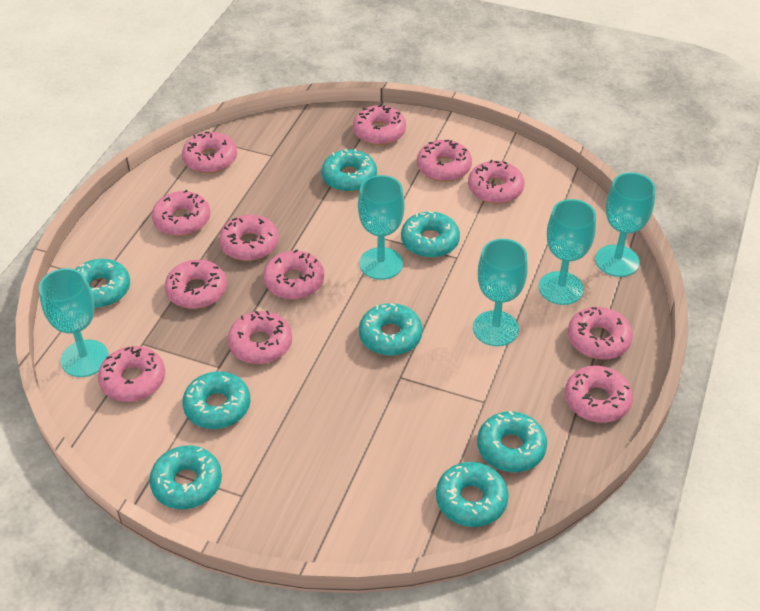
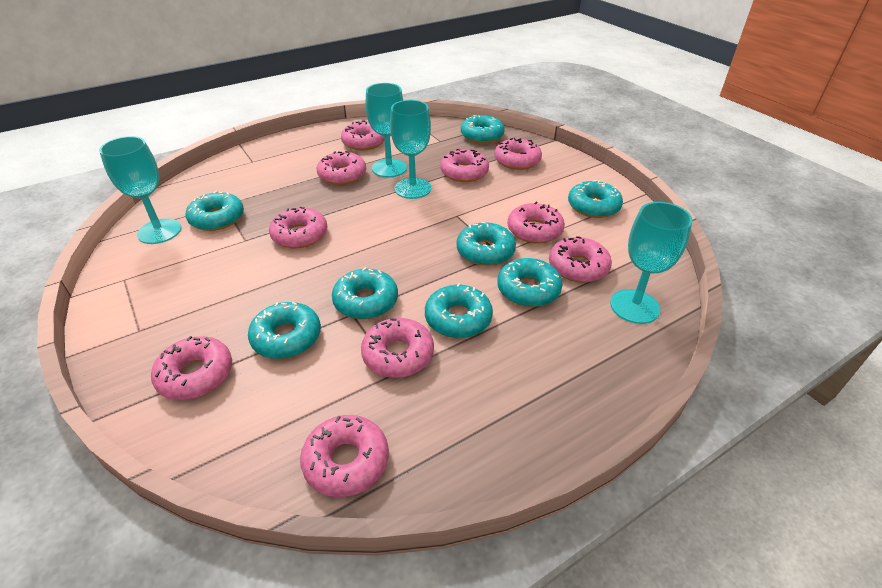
pink donut: 12 -> 10
turquoise goblet: 5 -> 4

